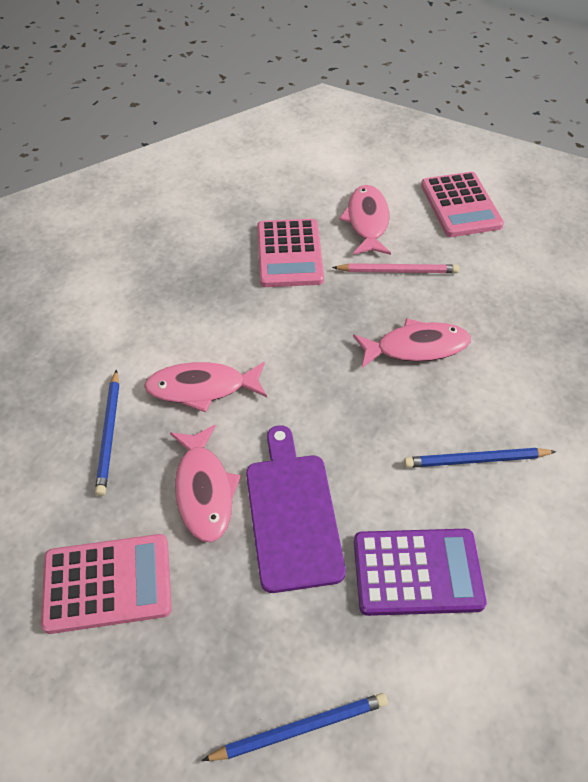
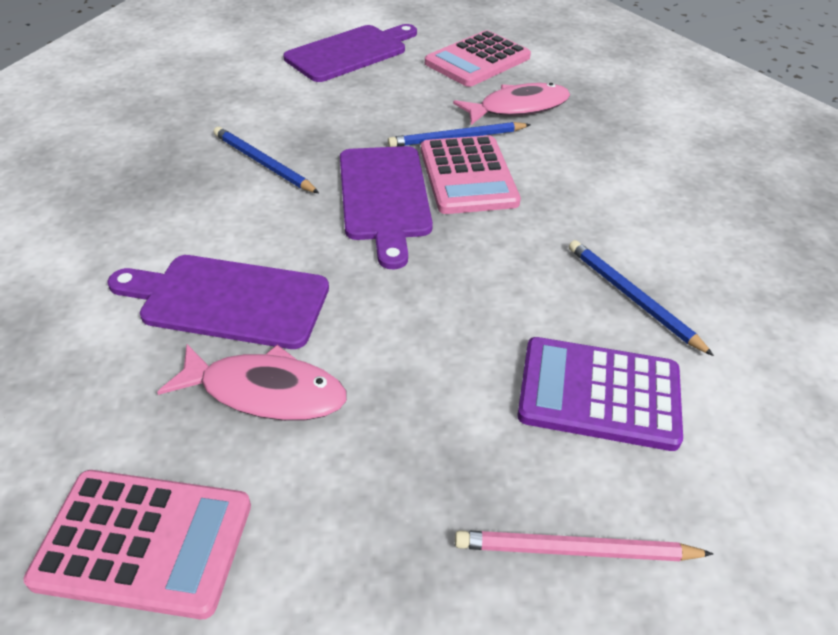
pink fish: 4 -> 2
purple cutting board: 1 -> 3

